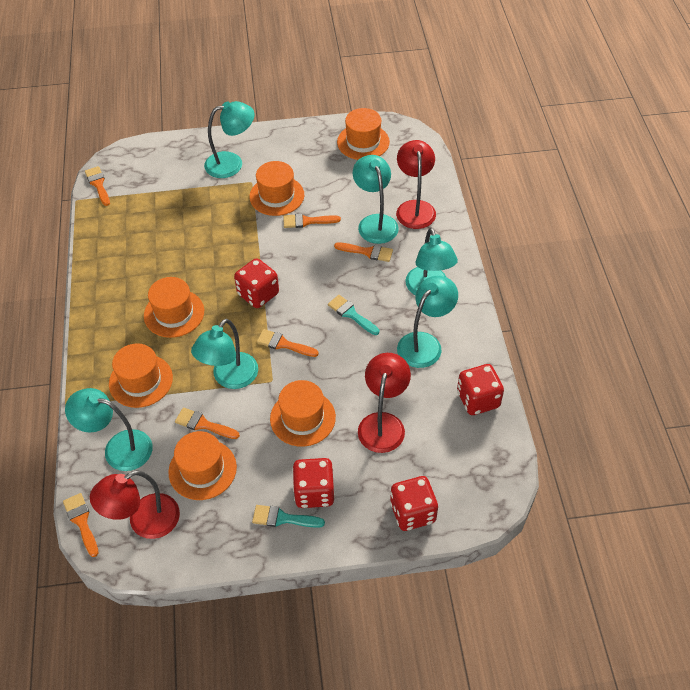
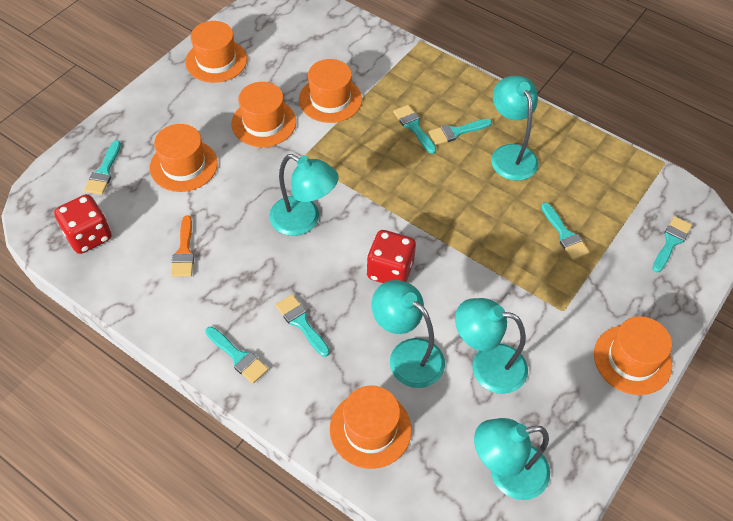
orange brush: 6 -> 1
red dice: 4 -> 2
red lamp: 3 -> 0
turquoise brush: 2 -> 7
turquoise lamp: 6 -> 5

